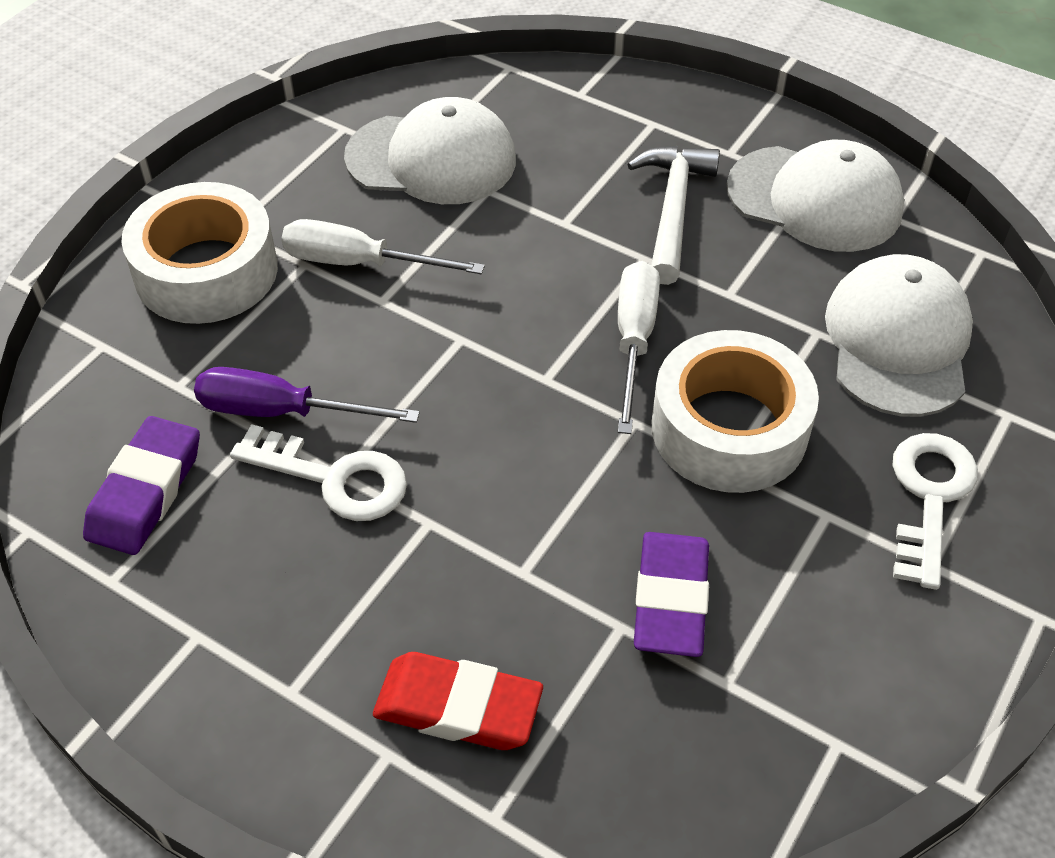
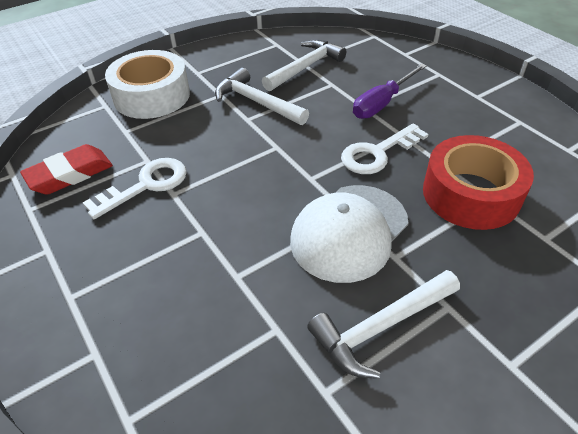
purple eraser: 2 -> 0
red tape: 0 -> 1
white cap: 3 -> 1
white hammer: 1 -> 3
white screwdriver: 2 -> 0
white tape: 2 -> 1

